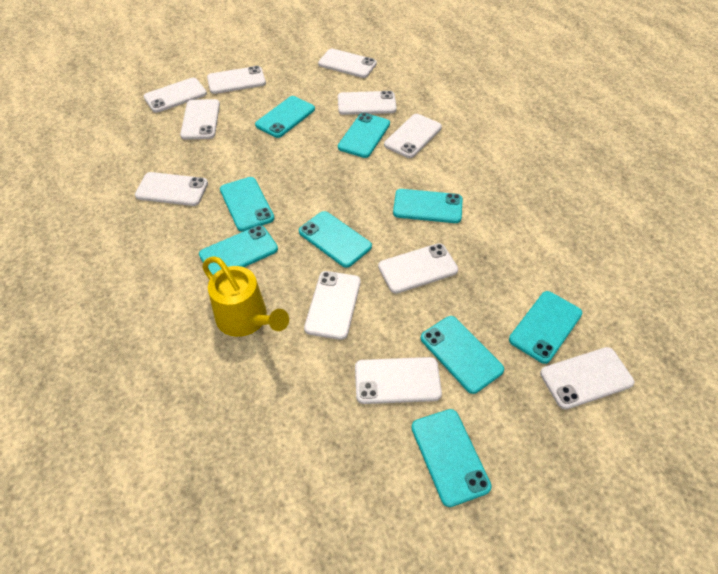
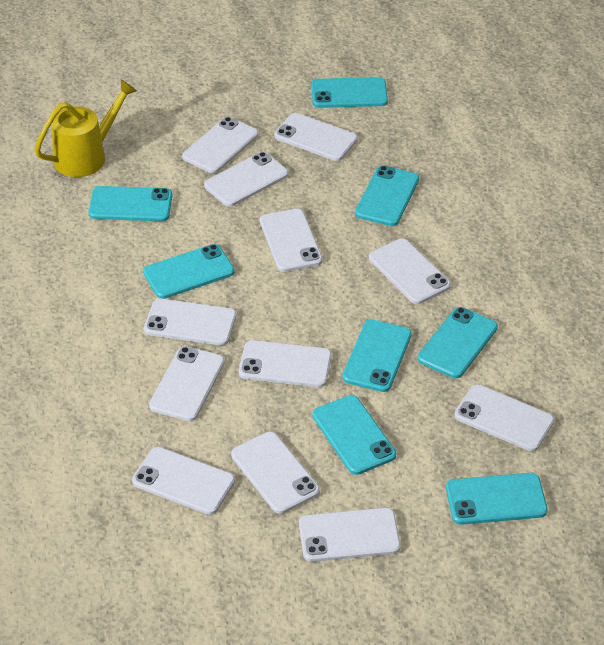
turquoise phone: 9 -> 8
white phone: 11 -> 12

